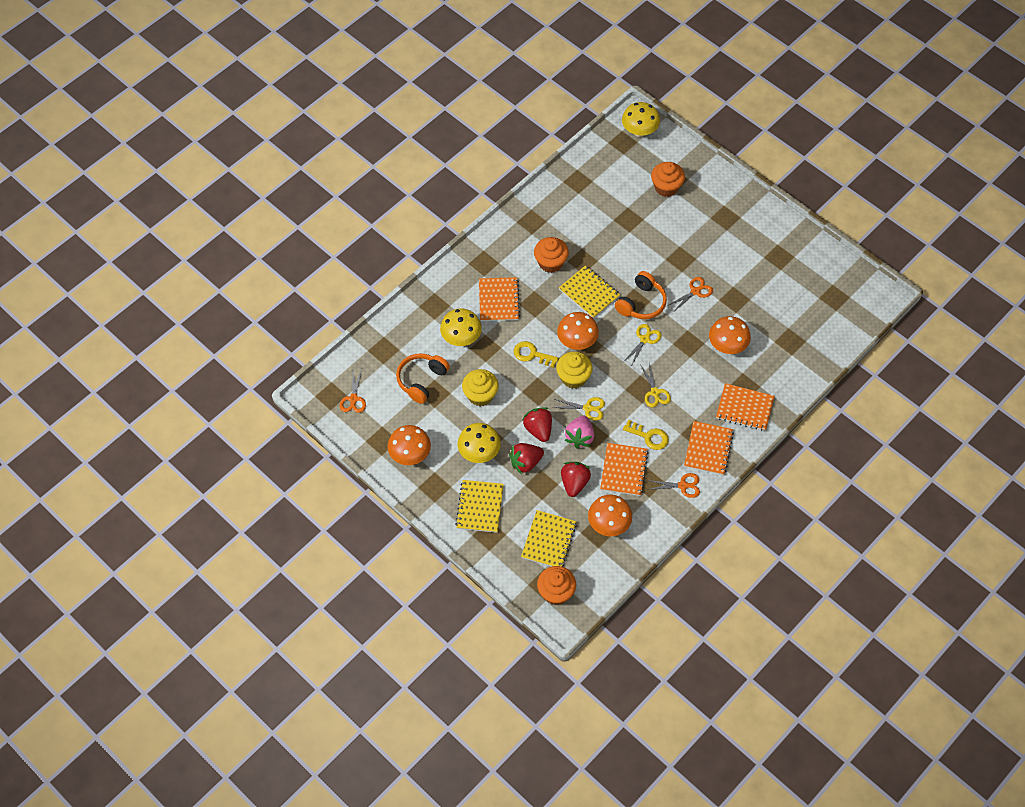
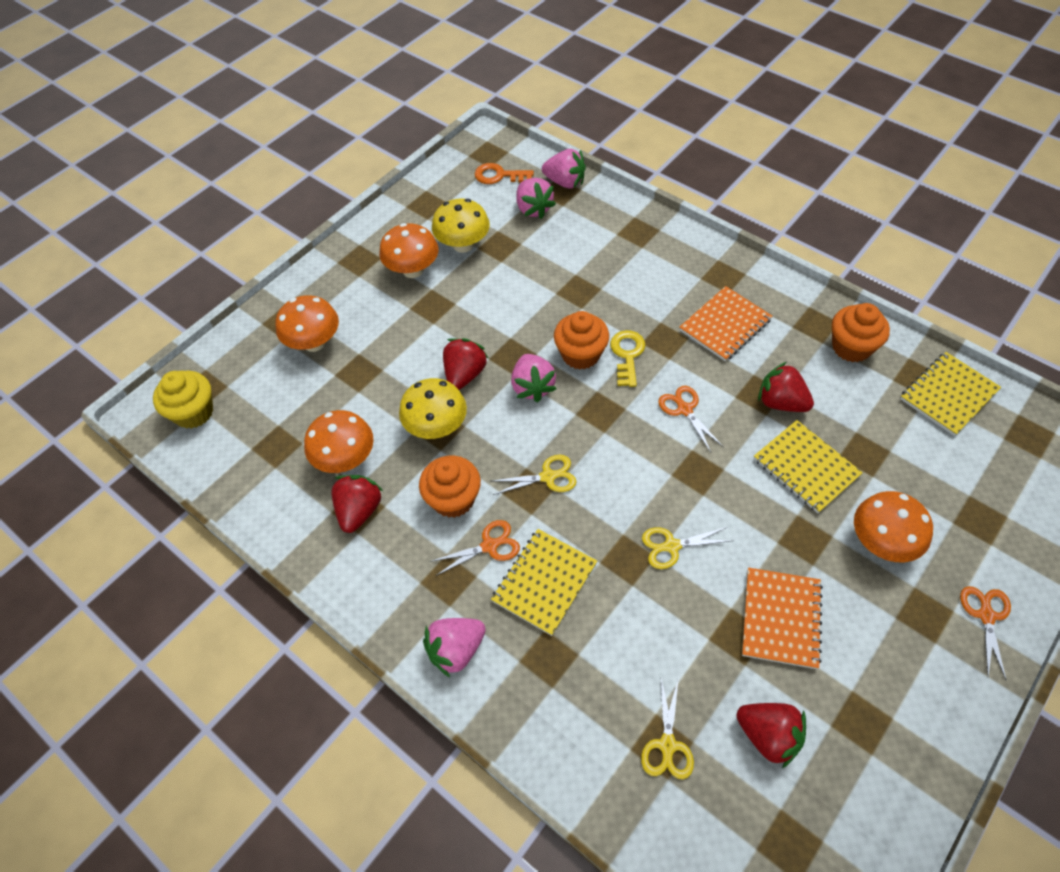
orange headphones: 2 -> 0
orange key: 0 -> 1
orange notebook: 4 -> 2
pink strawberry: 1 -> 4
red strawberry: 3 -> 4
yellow cupcake: 2 -> 1
yellow key: 2 -> 1
yellow mushroom: 3 -> 2

